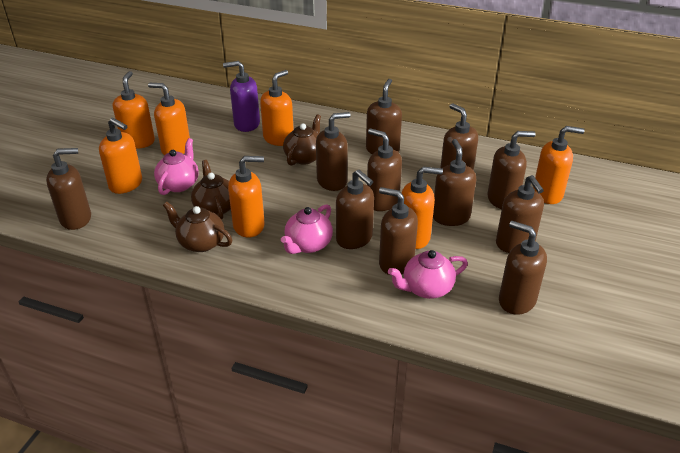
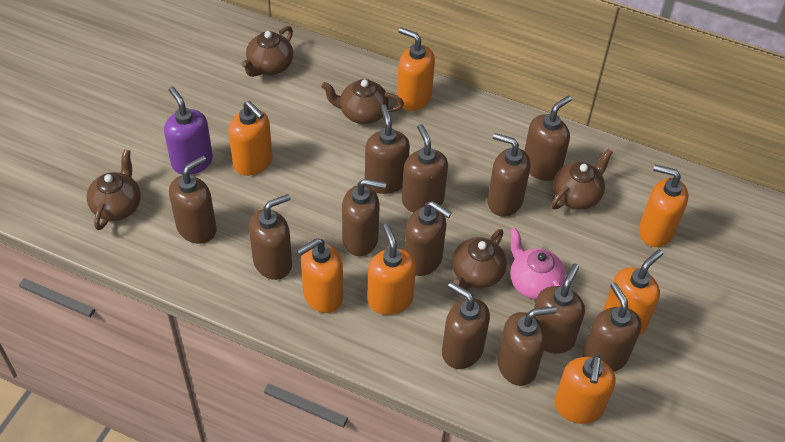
brown soap dispenser: 11 -> 12
brown teapot: 3 -> 5
pink teapot: 3 -> 1

